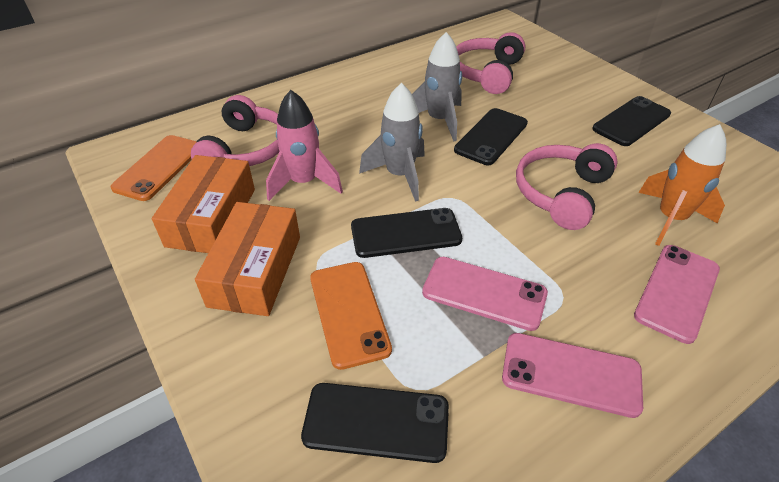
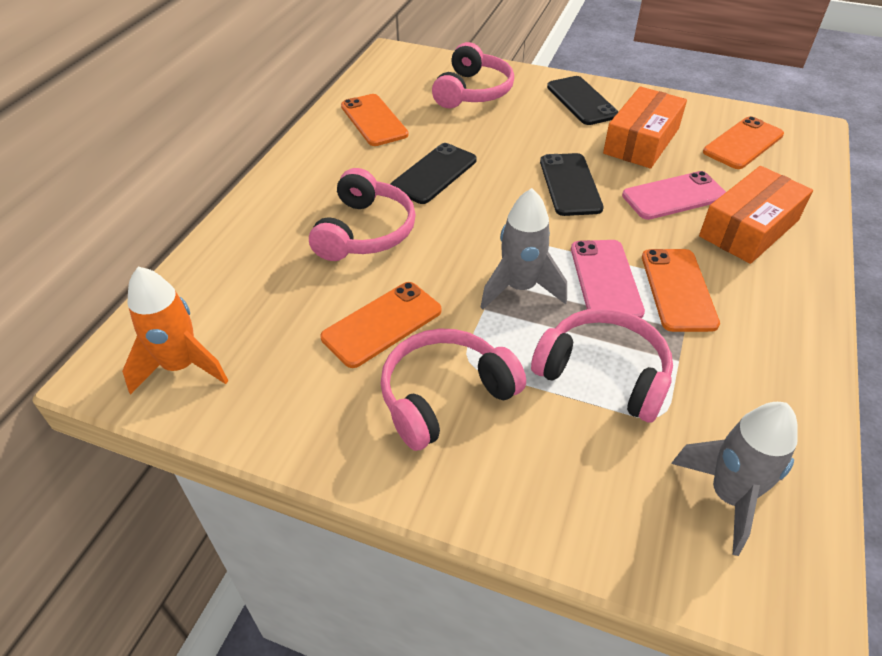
black phone: 4 -> 3
orange phone: 2 -> 4
pink headphones: 3 -> 4
pink phone: 3 -> 2
pink rocket: 1 -> 0

